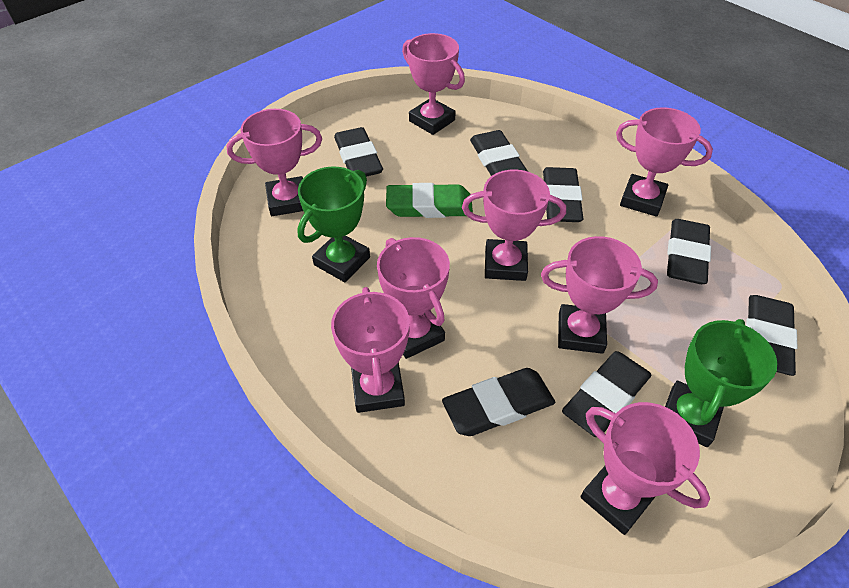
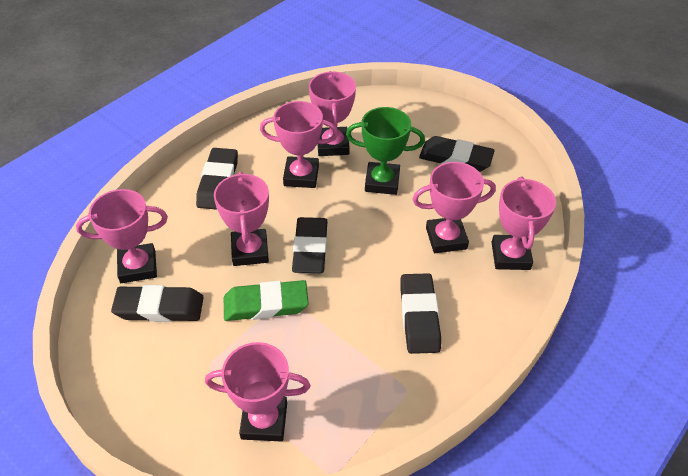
black eraser: 7 -> 5
green trophy: 2 -> 1
pink trophy: 8 -> 7

